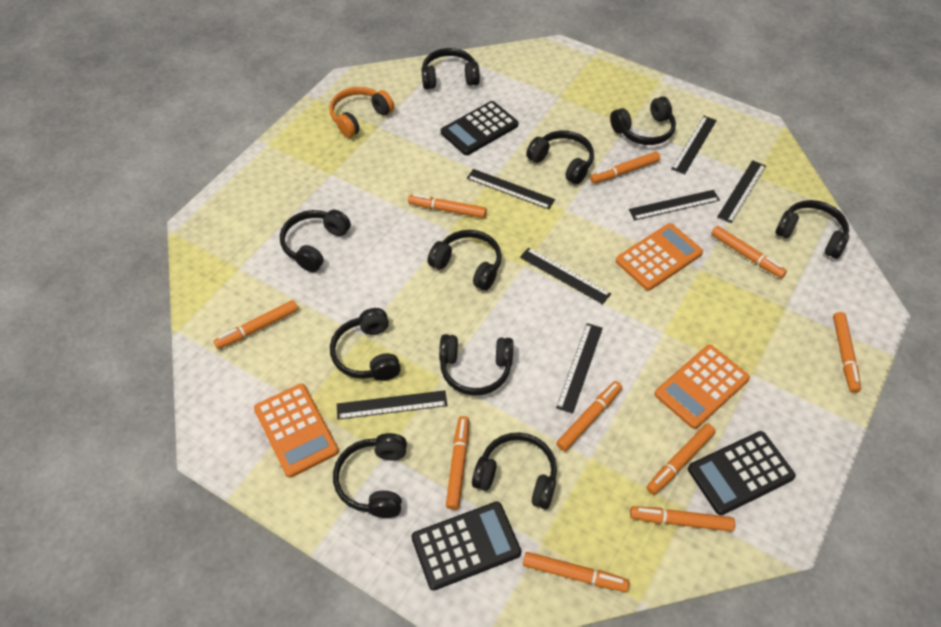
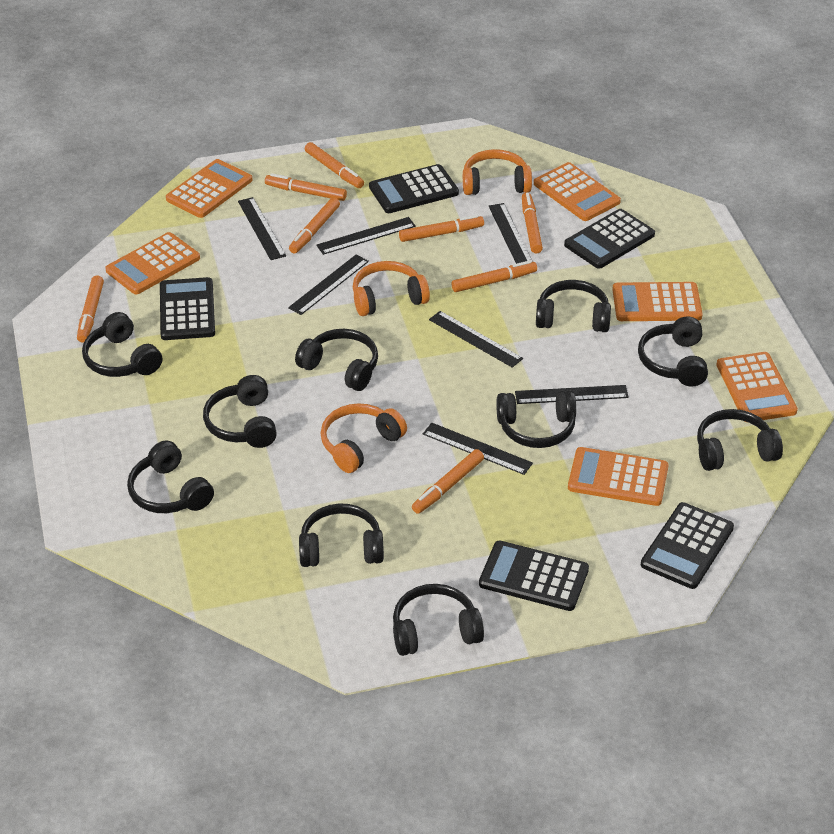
black calculator: 3 -> 5
orange calculator: 3 -> 6
orange headphones: 1 -> 3
orange marker: 10 -> 8

